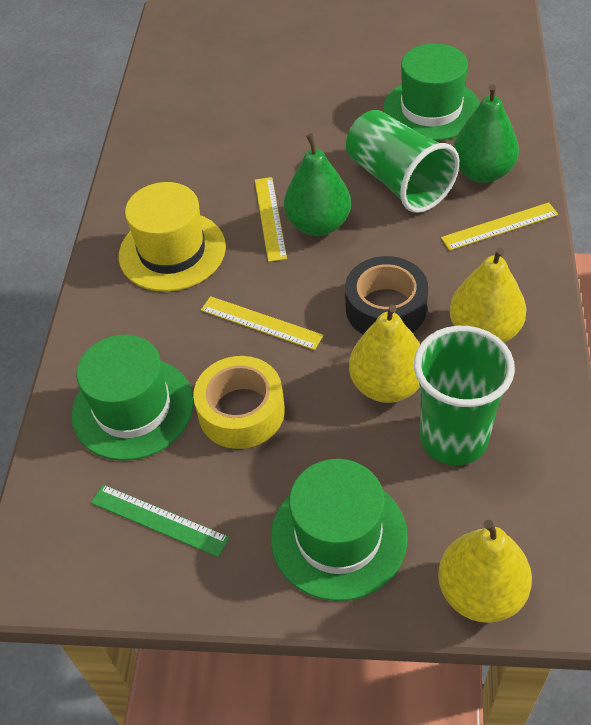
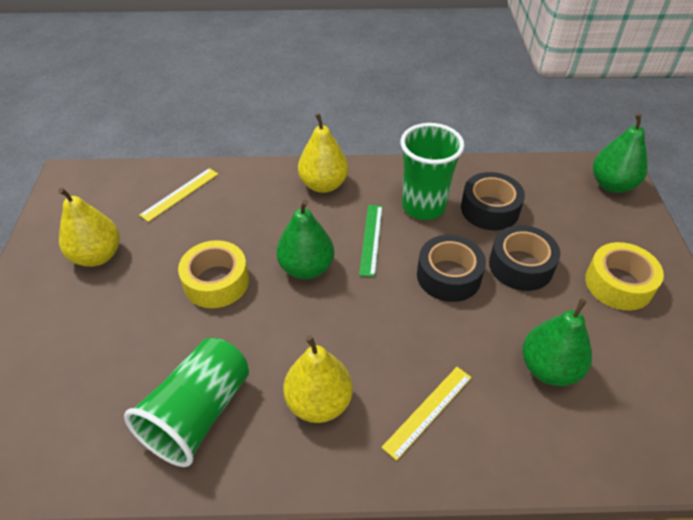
black tape: 1 -> 3
green hat: 3 -> 0
green pear: 2 -> 3
yellow hat: 1 -> 0
yellow ruler: 3 -> 2
yellow tape: 1 -> 2

